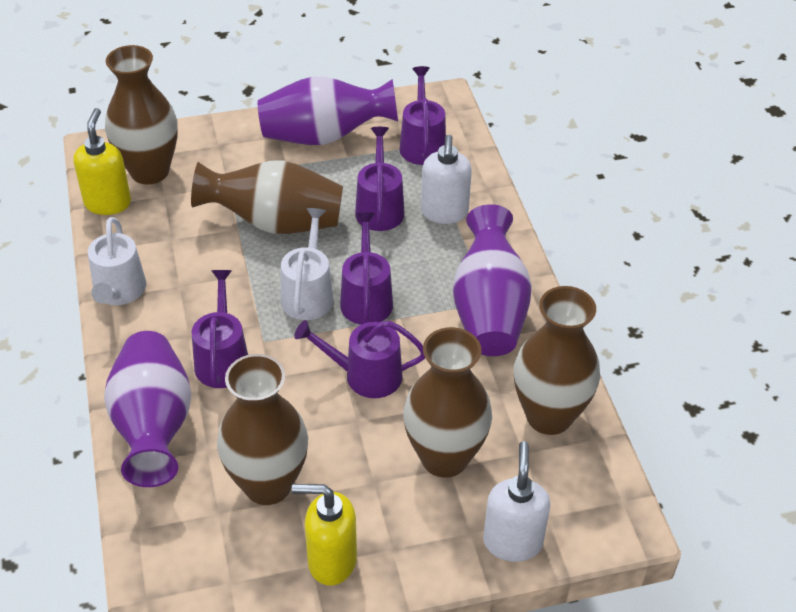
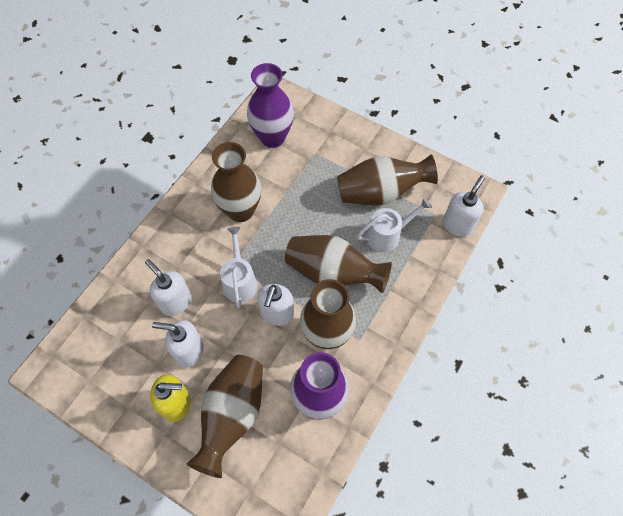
purple vase: 3 -> 2
purple watering can: 5 -> 0
white soap dispenser: 2 -> 4
yellow soap dispenser: 2 -> 1

